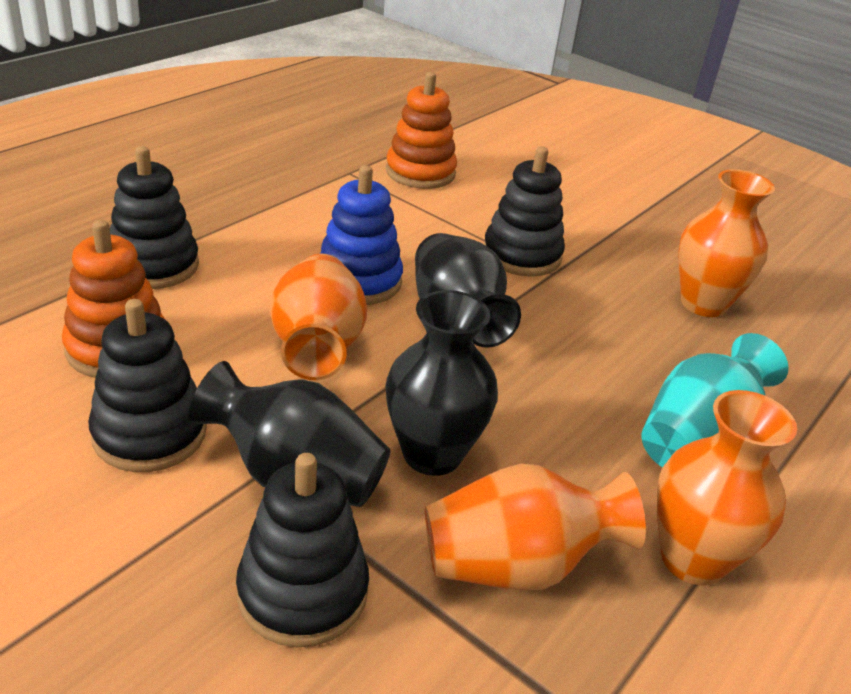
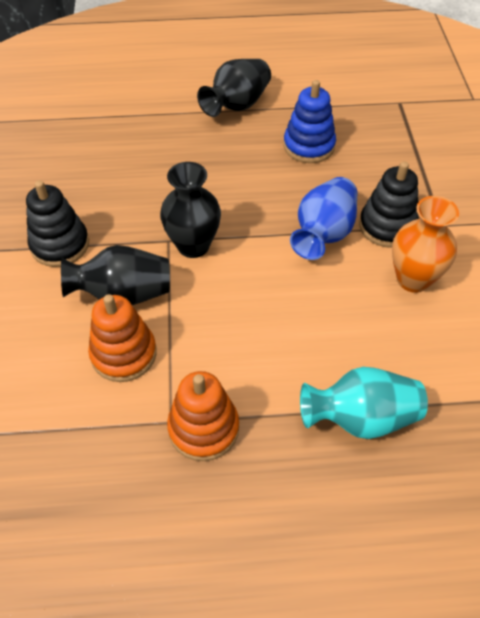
black stacking toy: 4 -> 2
blue vase: 0 -> 1
orange vase: 4 -> 1

